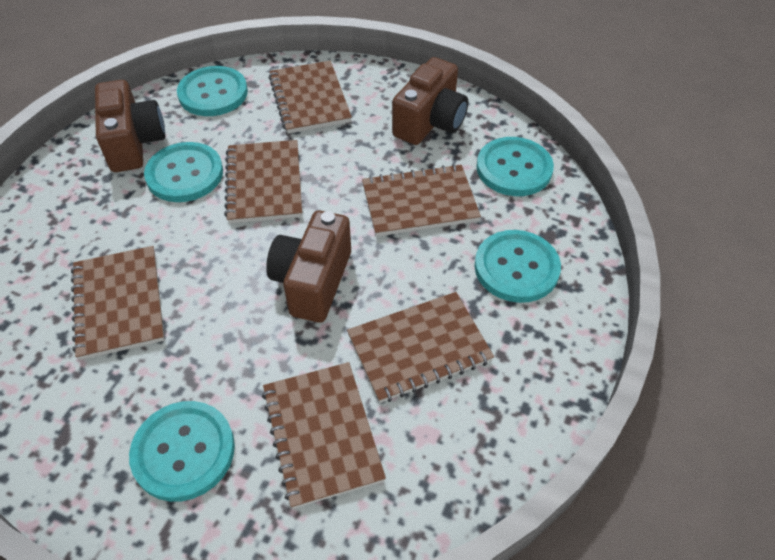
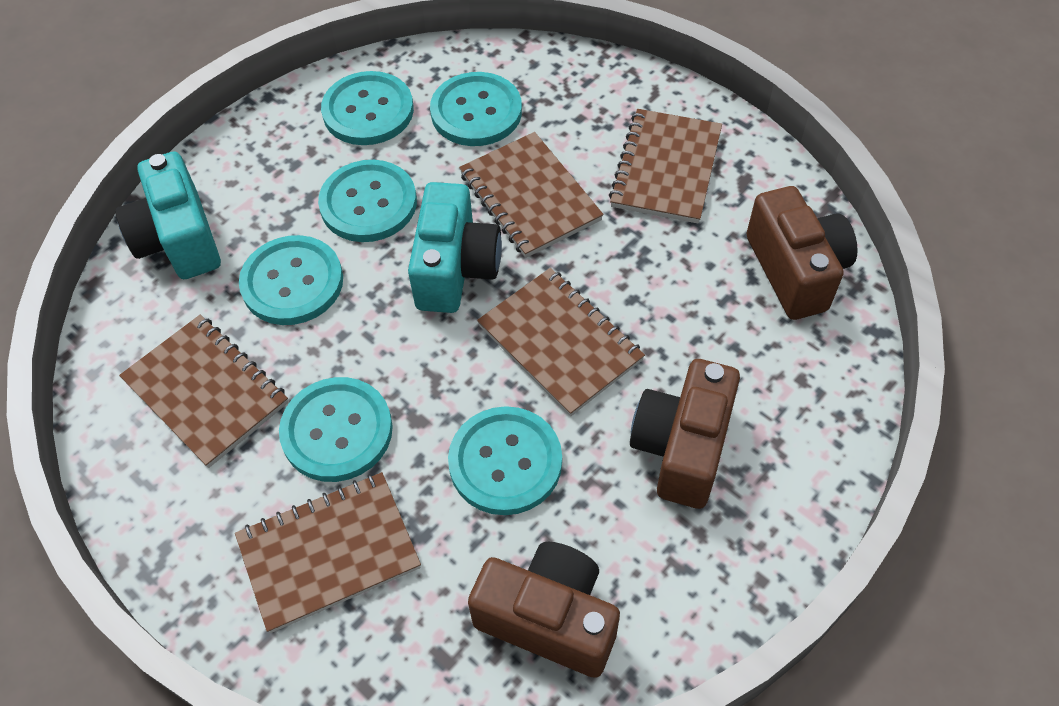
brown notebook: 6 -> 5
turquoise button: 5 -> 6
turquoise camera: 0 -> 2

